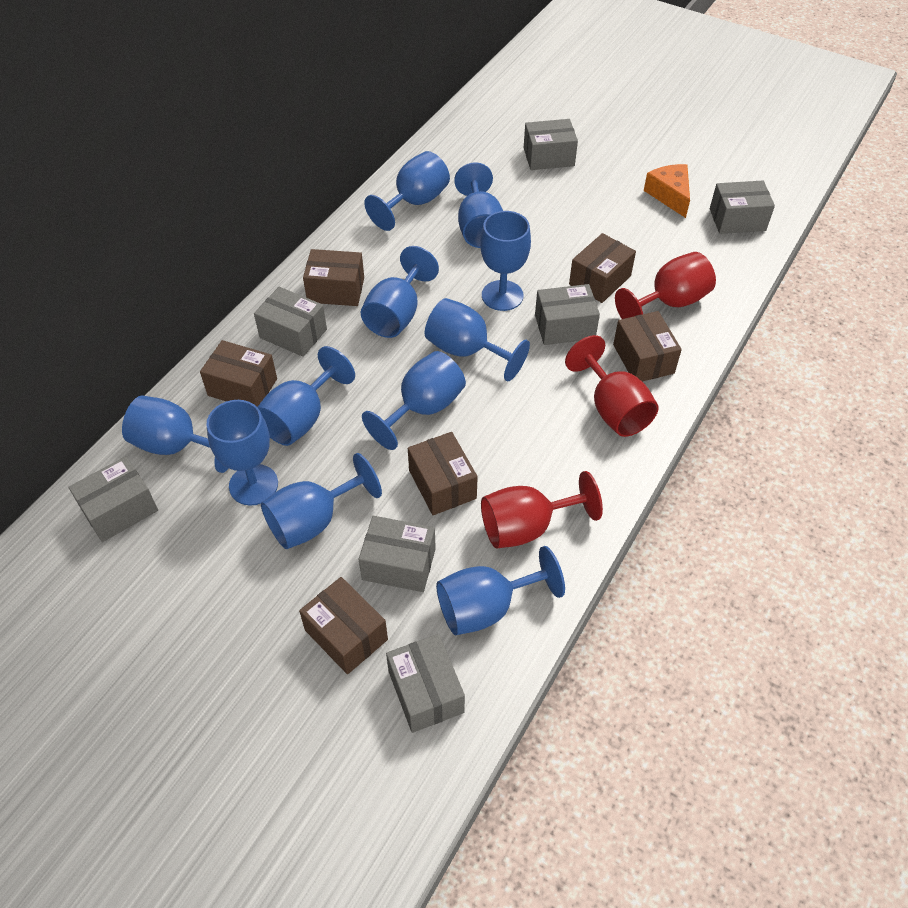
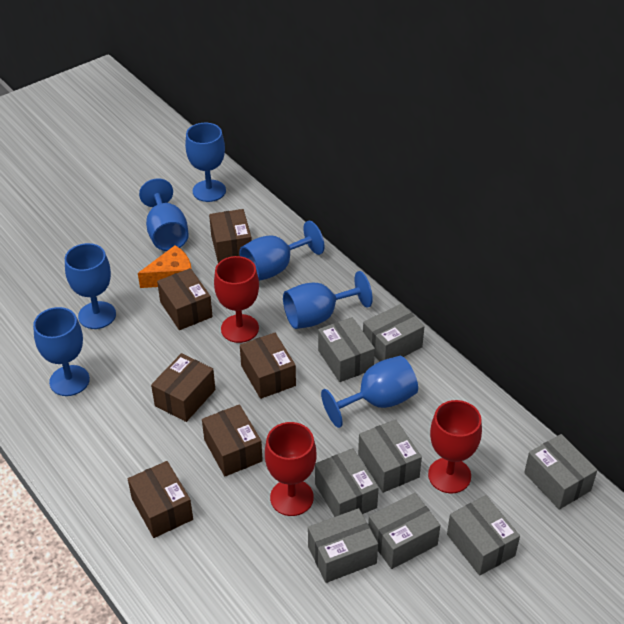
blue goblet: 11 -> 7
grey box: 7 -> 8

